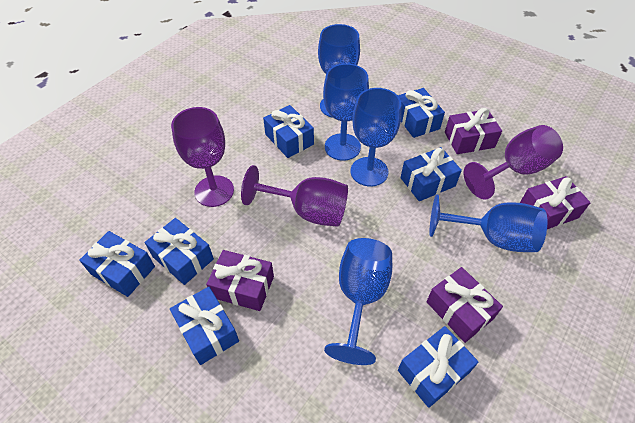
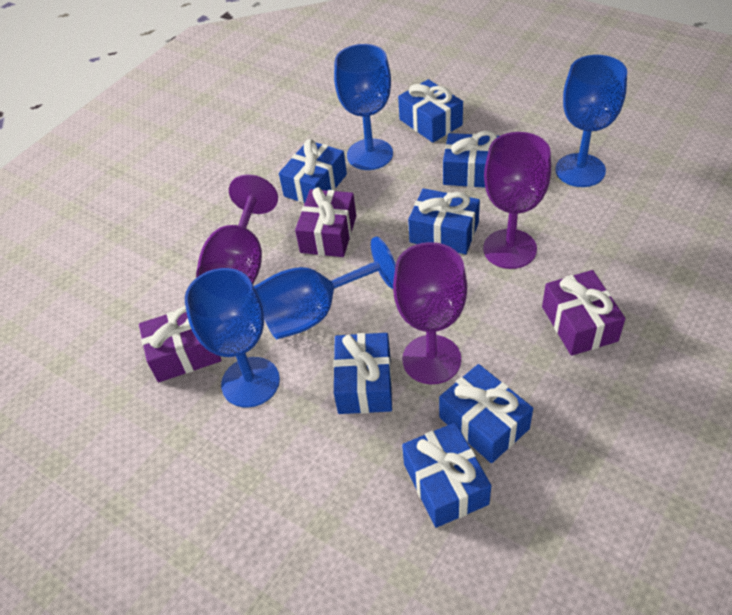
blue goblet: 5 -> 4
purple gift: 4 -> 3

